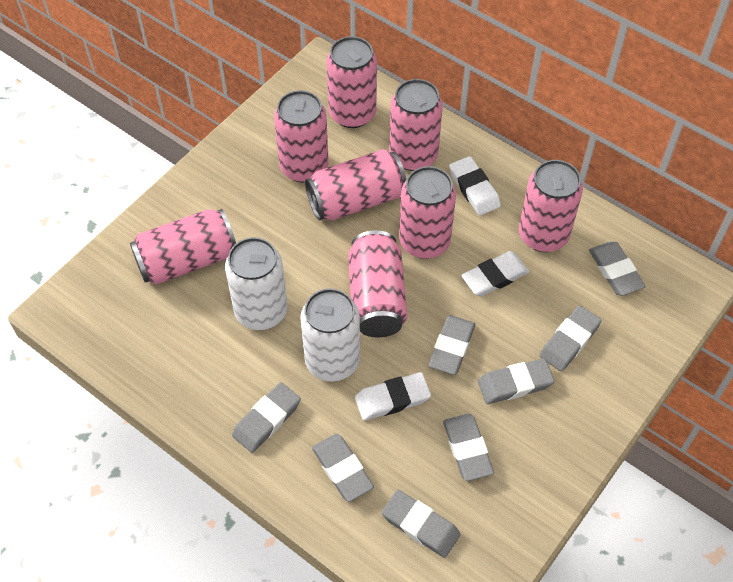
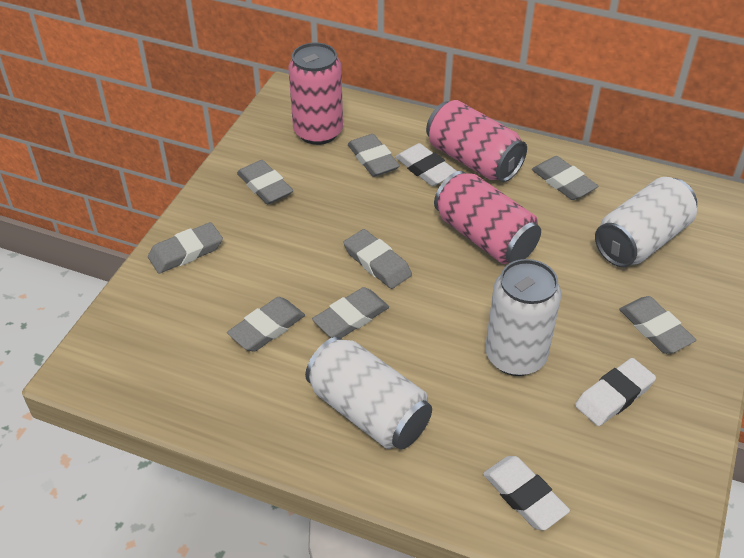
pink can: 8 -> 3
white can: 2 -> 3

